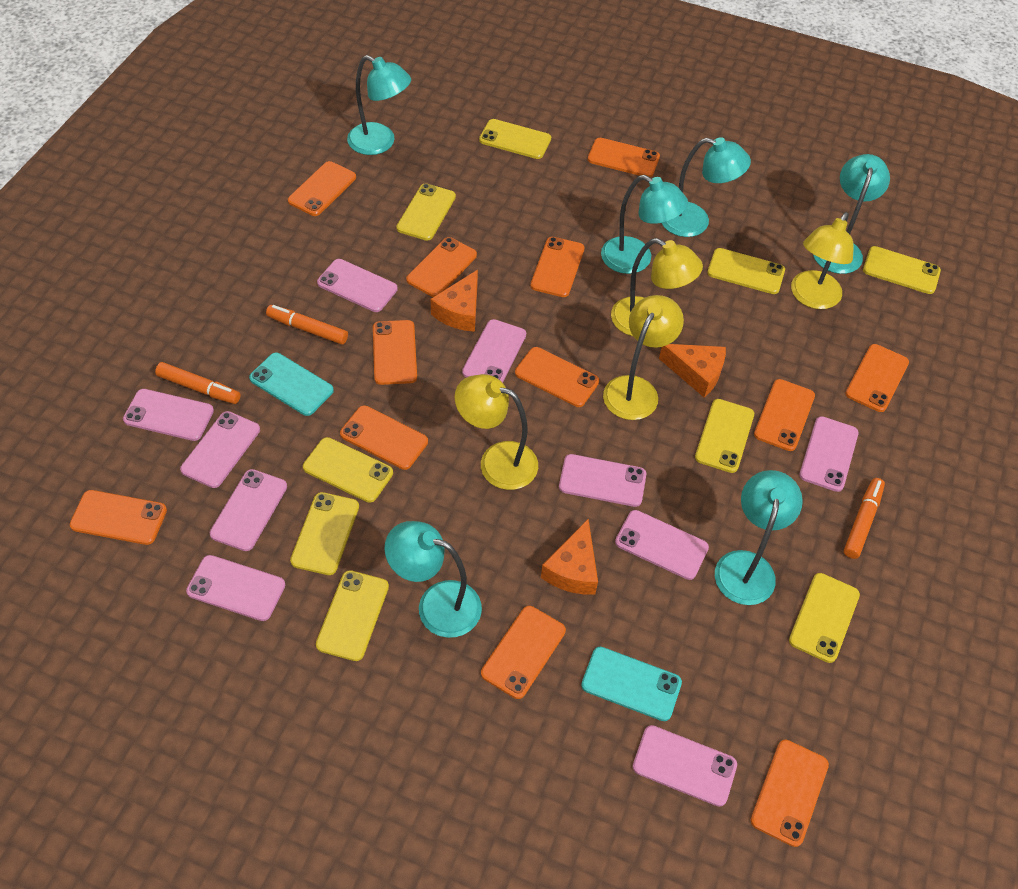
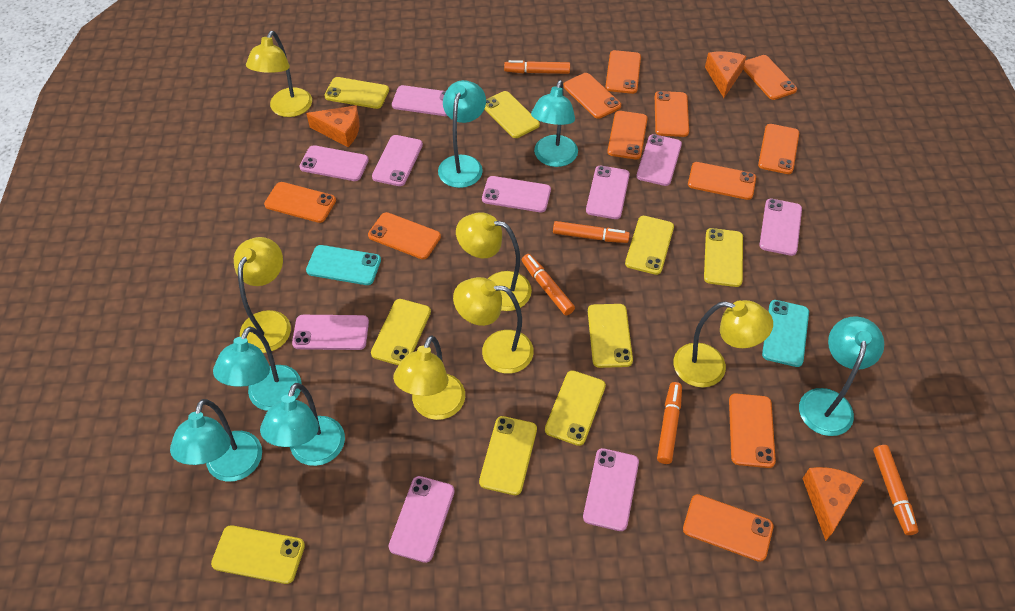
orange marker: 3 -> 5
orange phone: 12 -> 11
yellow lamp: 4 -> 6

